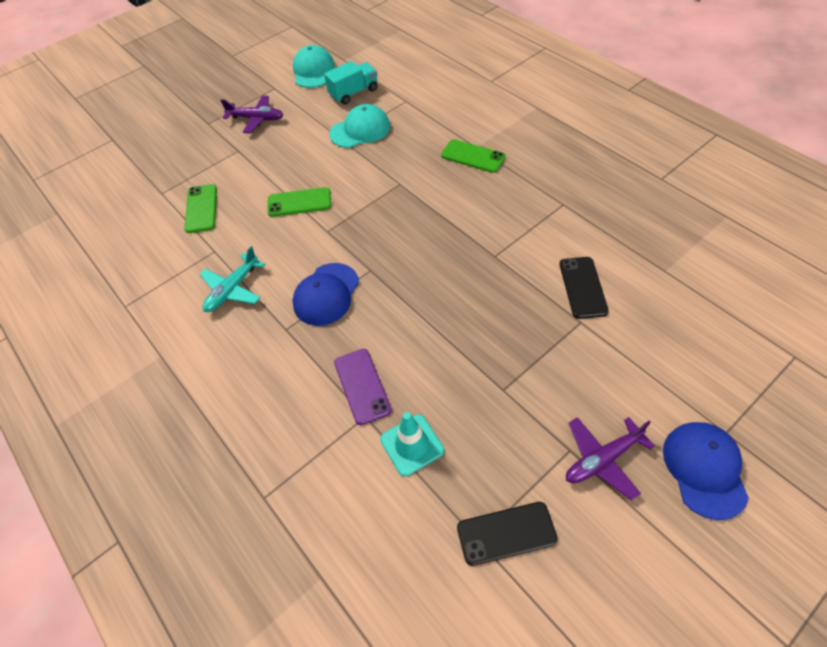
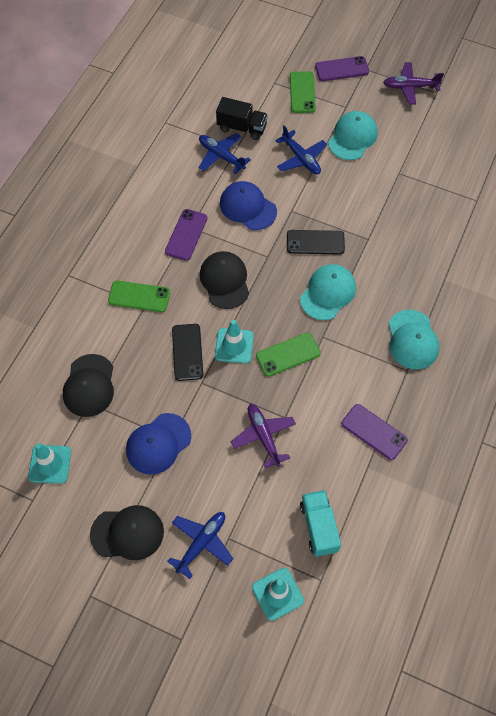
black cap: 0 -> 3
black truck: 0 -> 1
blue plane: 0 -> 3
purple phone: 1 -> 3
turquoise cap: 2 -> 3
turquoise plane: 1 -> 0
turquoise traffic cone: 1 -> 3

